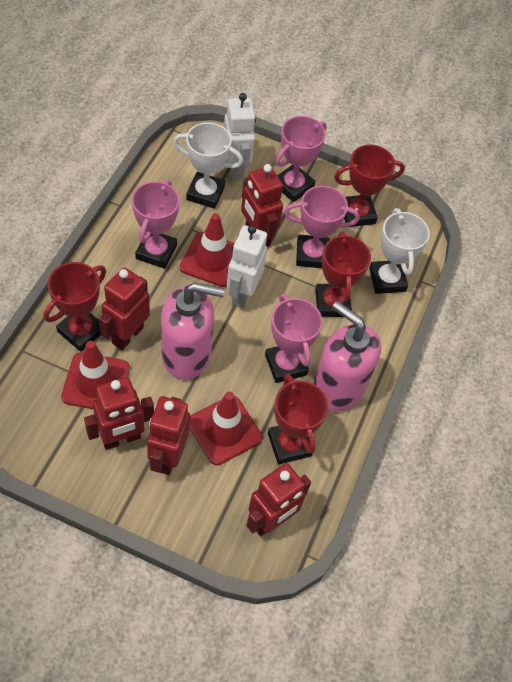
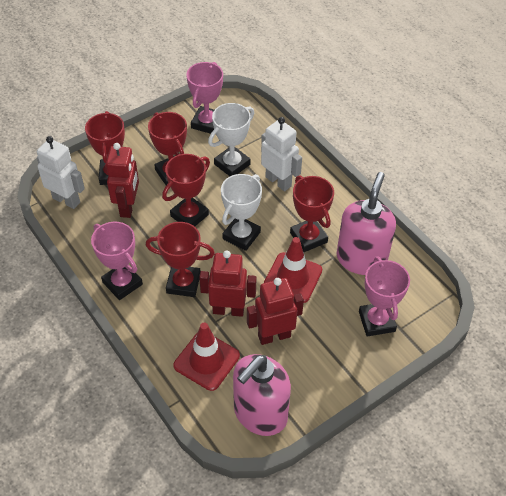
pink trophy: 4 -> 3
red robot: 5 -> 3
red traffic cone: 3 -> 2
red trophy: 4 -> 5

